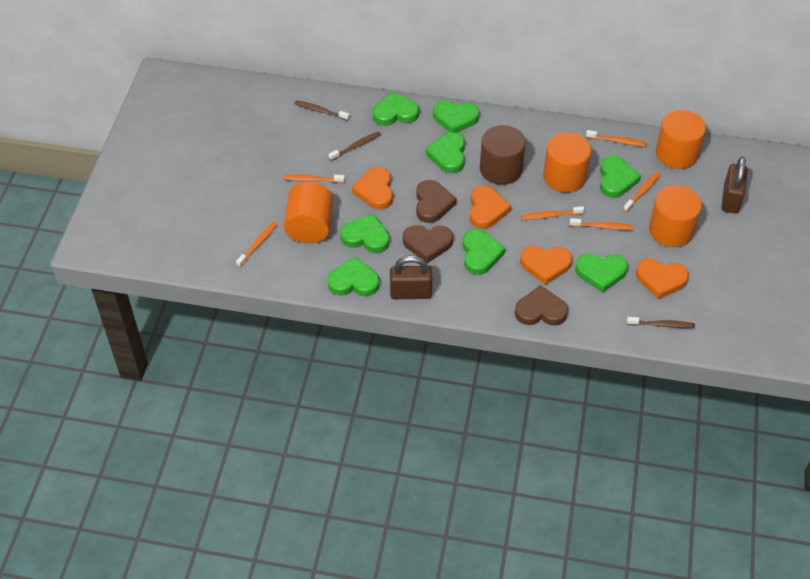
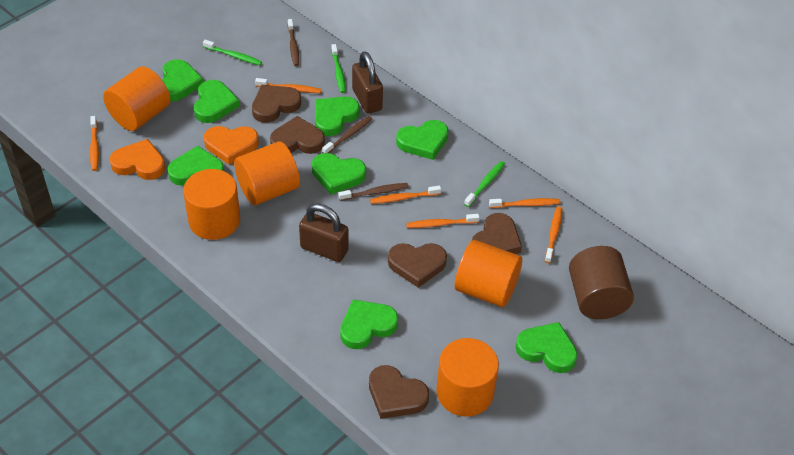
brown heart: 3 -> 5
green toothbrush: 0 -> 3
orange cylinder: 4 -> 5
orange heart: 4 -> 2

